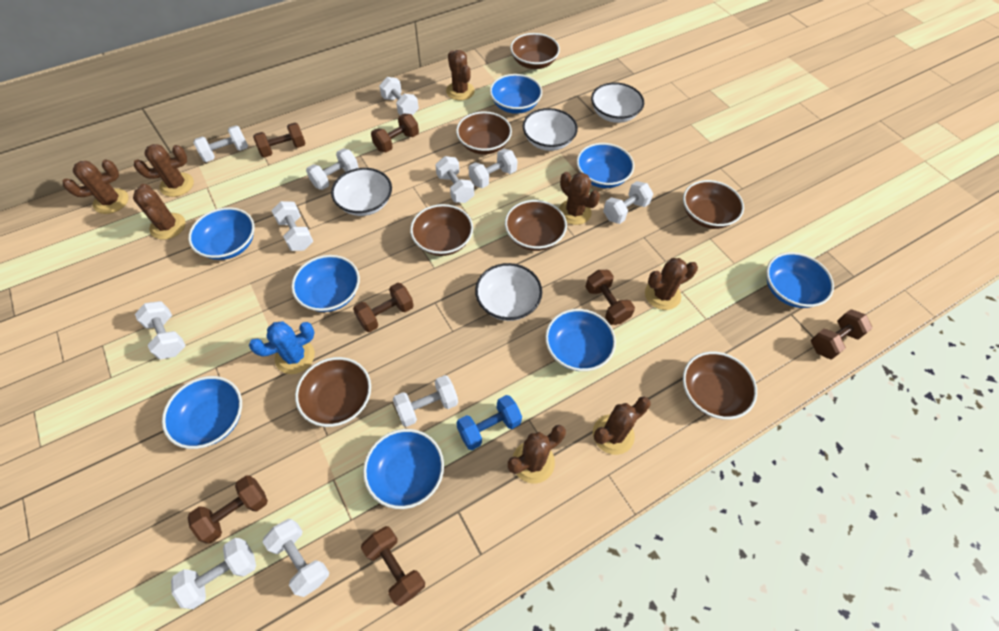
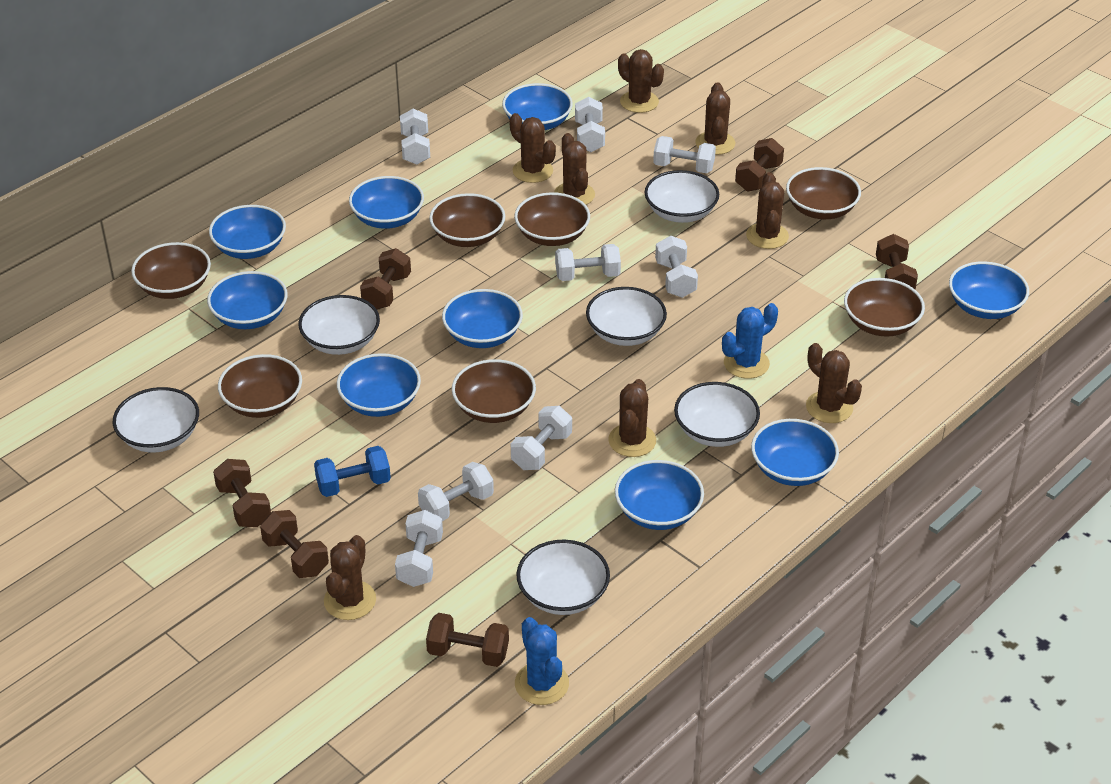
blue bowl: 8 -> 9
blue cactus: 1 -> 2
brown dumbbell: 7 -> 6
white bowl: 4 -> 6
white dumbbell: 11 -> 8

